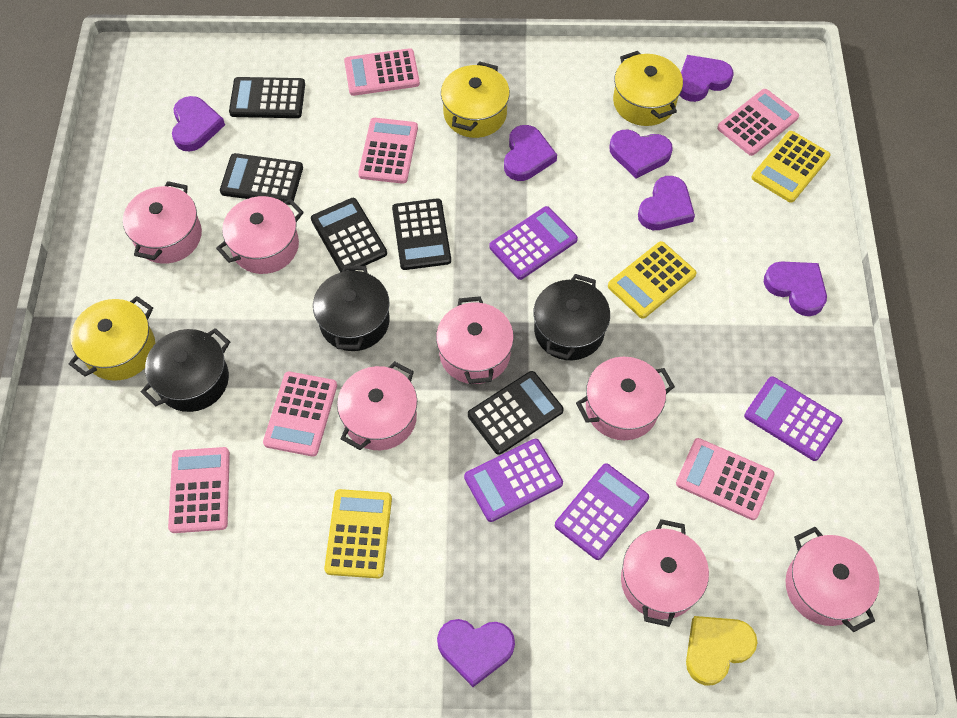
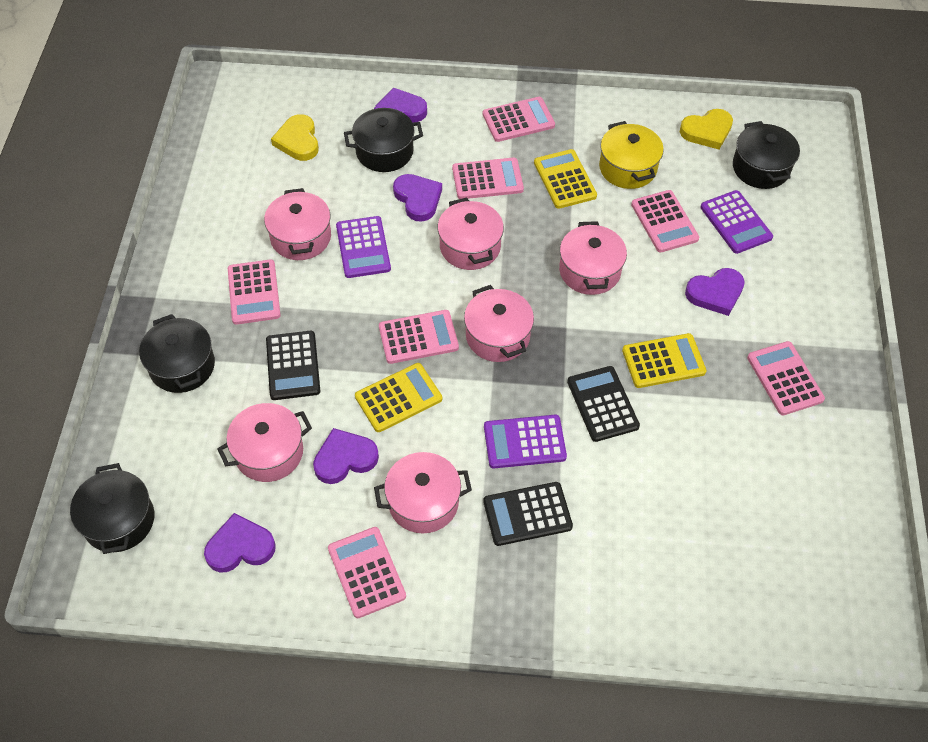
black calculator: 5 -> 3
black pot: 3 -> 4
pink calculator: 6 -> 7
pink pot: 7 -> 6
purple calculator: 4 -> 3
purple heart: 7 -> 5
yellow heart: 1 -> 2
yellow pot: 3 -> 1

